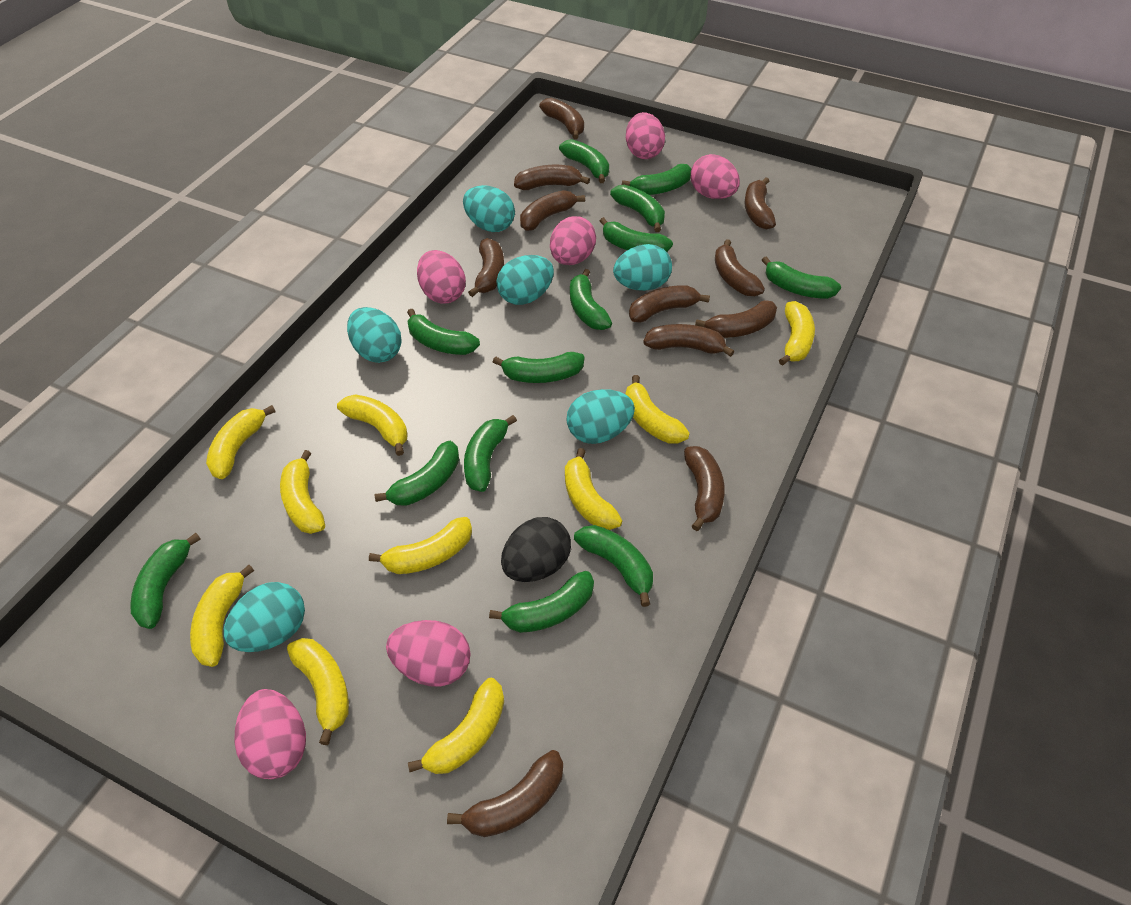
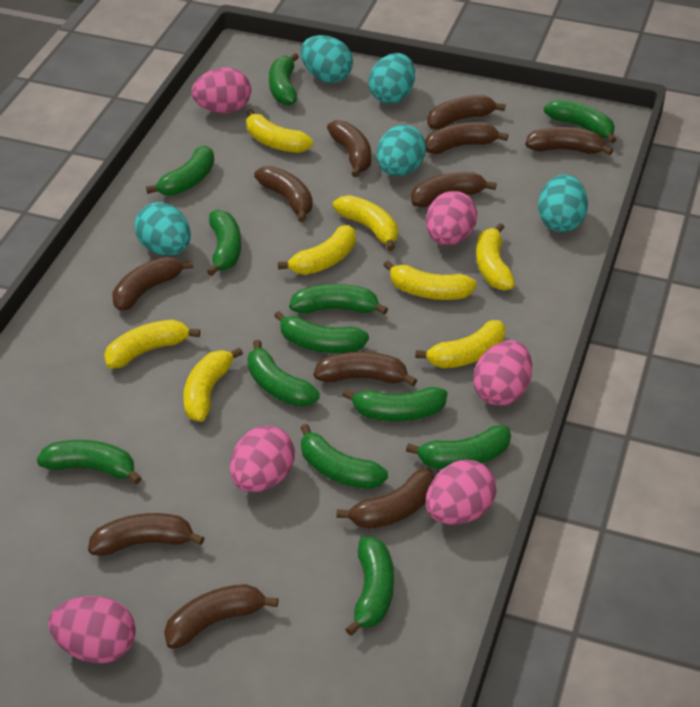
black egg: 1 -> 0
green banana: 13 -> 12
turquoise egg: 6 -> 5
yellow banana: 10 -> 8

